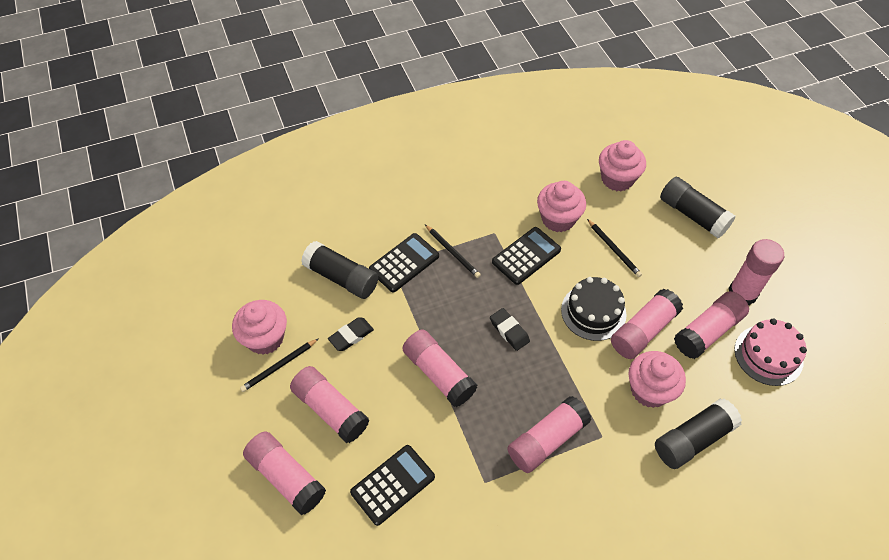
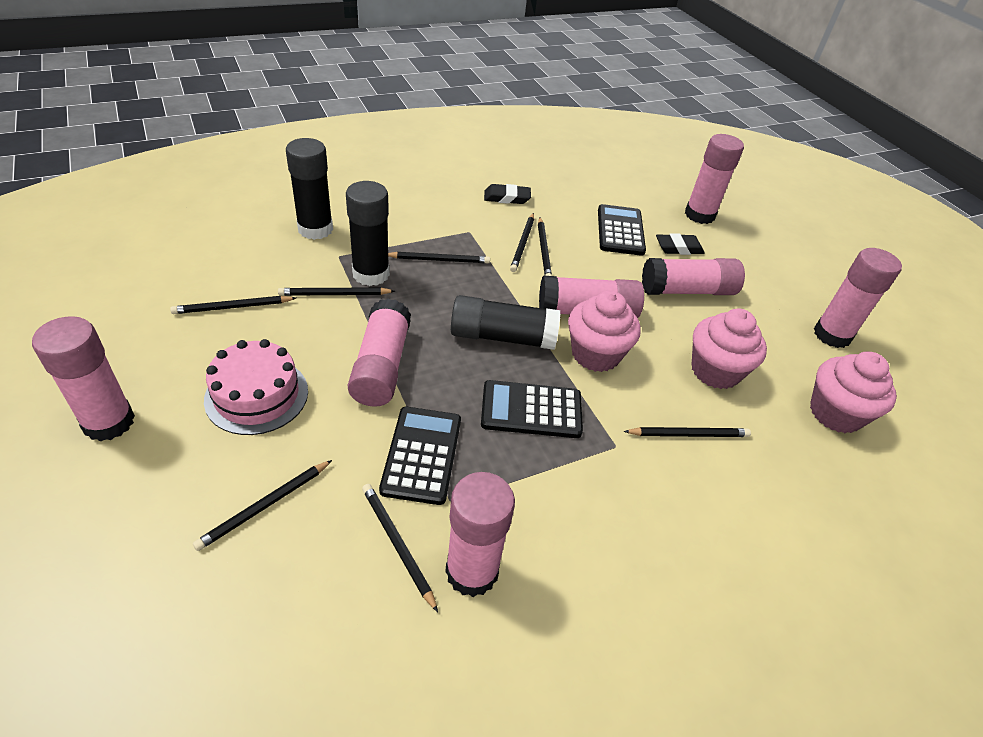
black cake: 1 -> 0
black pencil: 3 -> 8
pink cupcake: 4 -> 3

